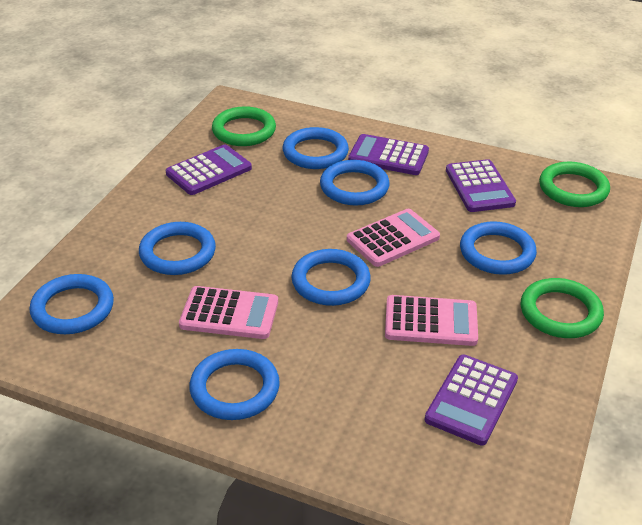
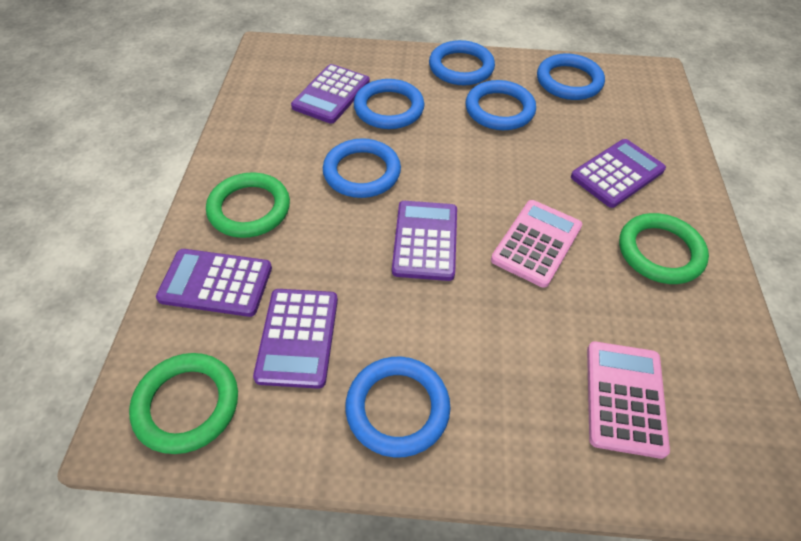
blue ring: 7 -> 6
pink calculator: 3 -> 2
purple calculator: 4 -> 5

